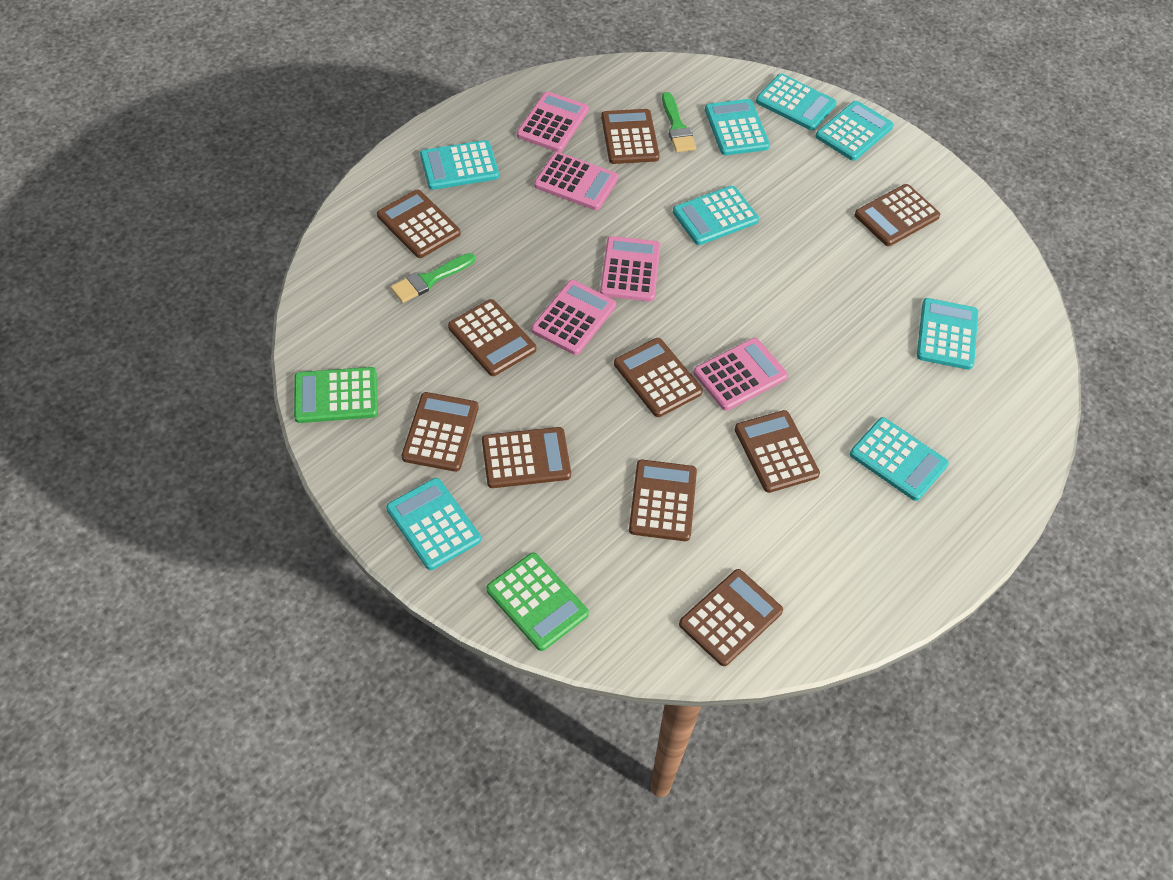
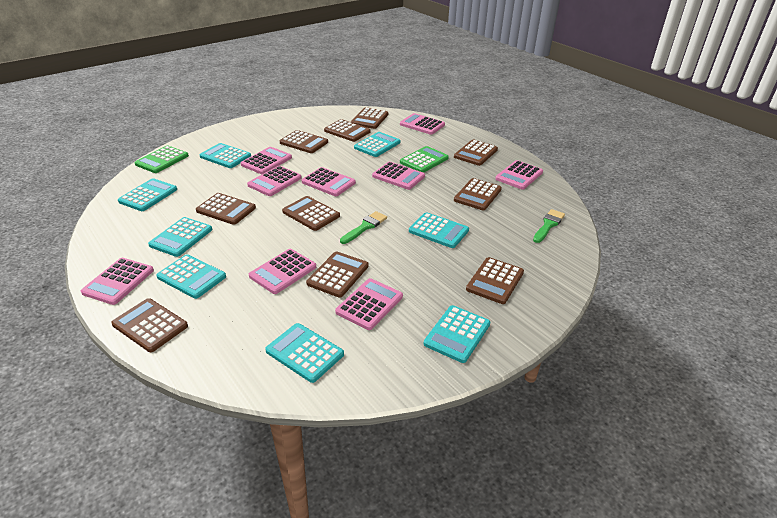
pink calculator: 5 -> 9

